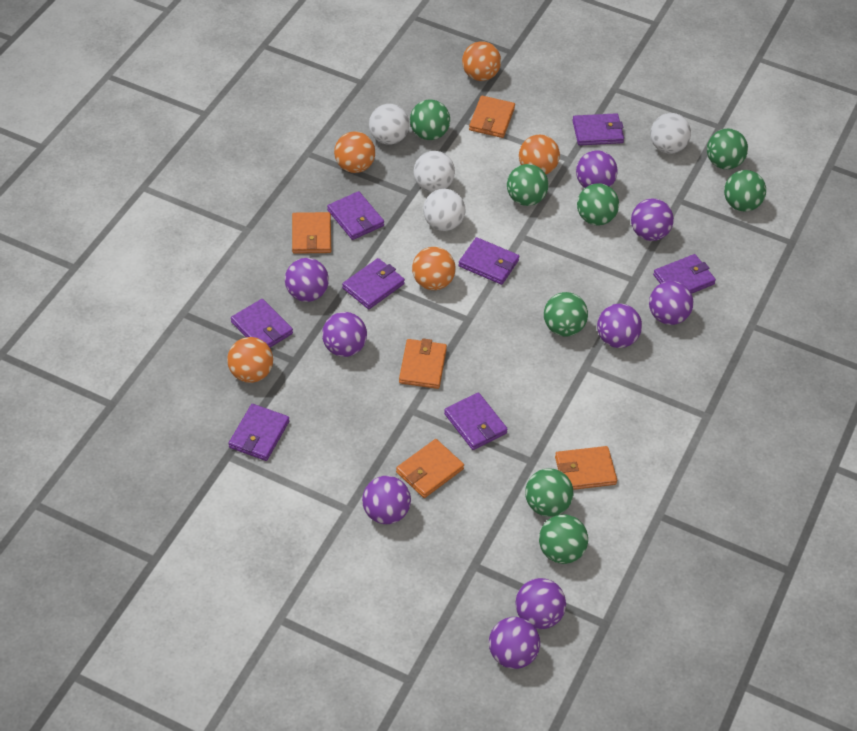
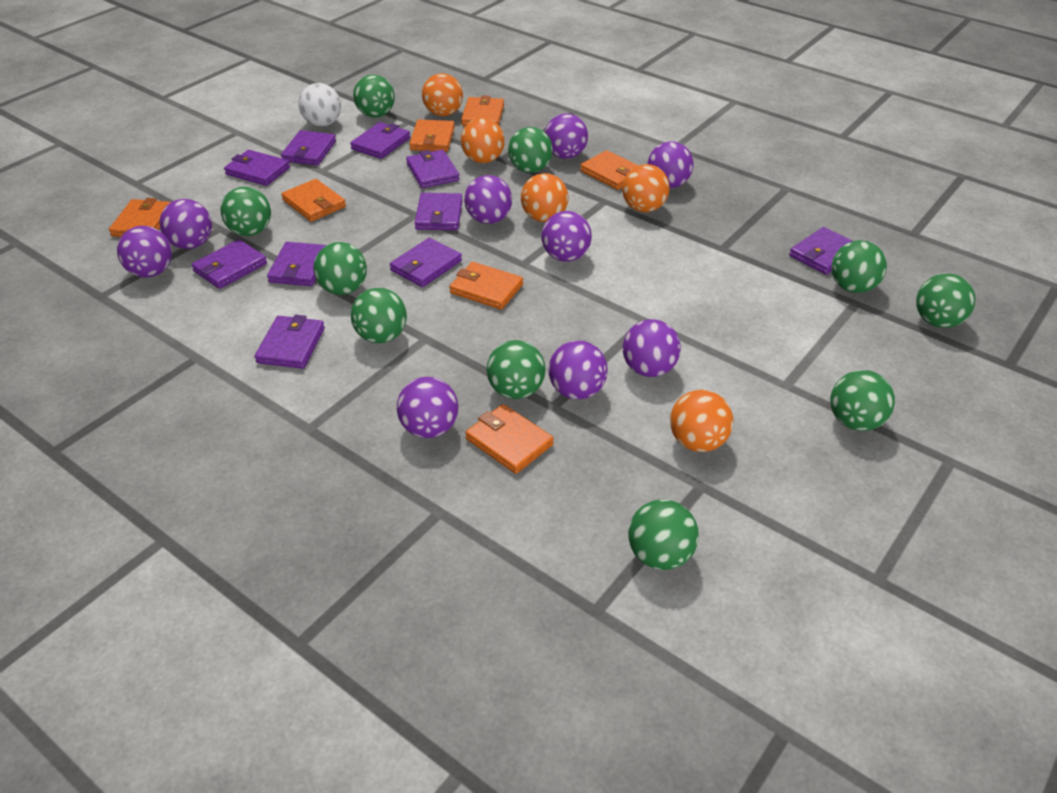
green ball: 8 -> 10
orange wallet: 5 -> 7
purple wallet: 8 -> 10
white ball: 4 -> 1

